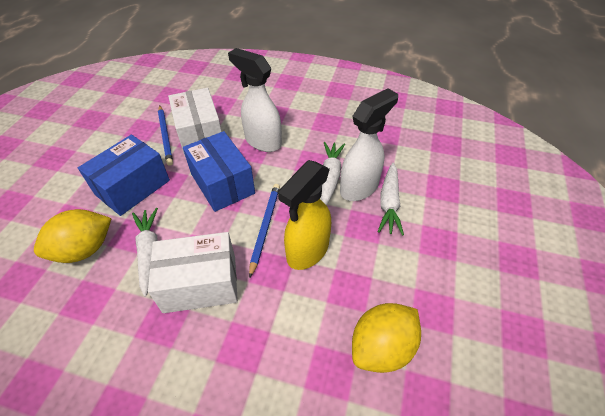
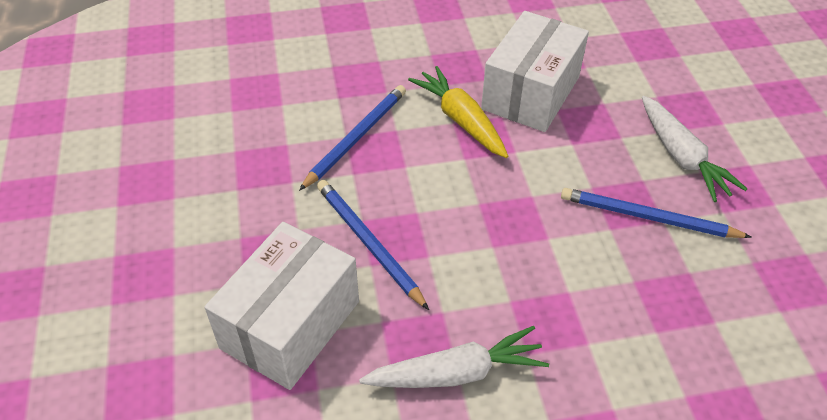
blue box: 2 -> 0
blue pencil: 2 -> 3
white carrot: 3 -> 2
white spray bottle: 2 -> 0
yellow carrot: 0 -> 1
yellow lemon: 2 -> 0
yellow spray bottle: 1 -> 0

